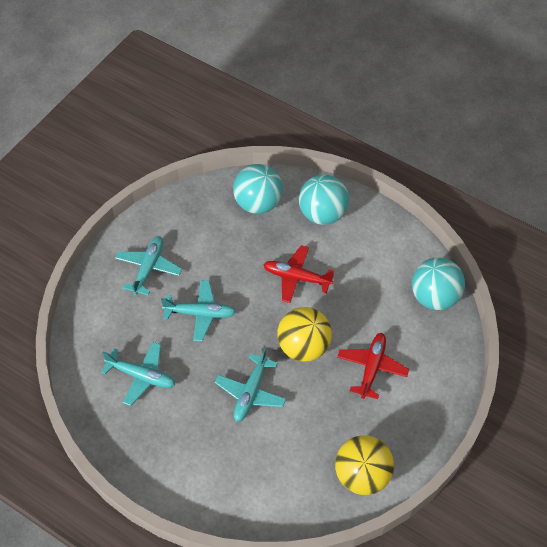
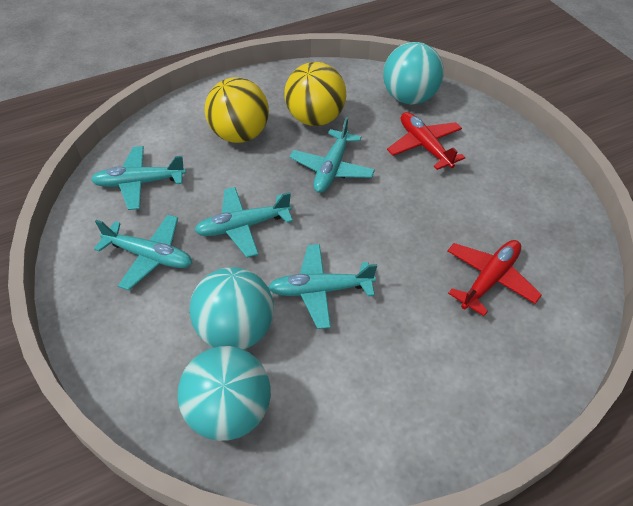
turquoise plane: 4 -> 5

